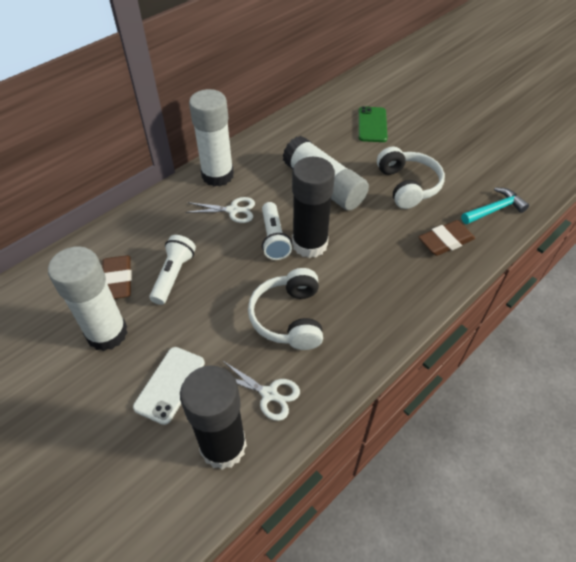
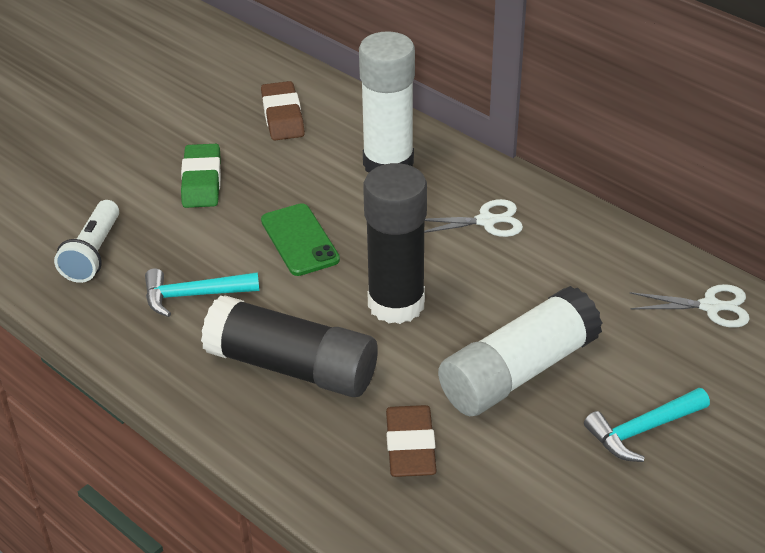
green eraser: 0 -> 1
turquoise hammer: 1 -> 2
white flashlight: 2 -> 1
white glue stick: 3 -> 2
white headphones: 2 -> 0
white phone: 1 -> 0

